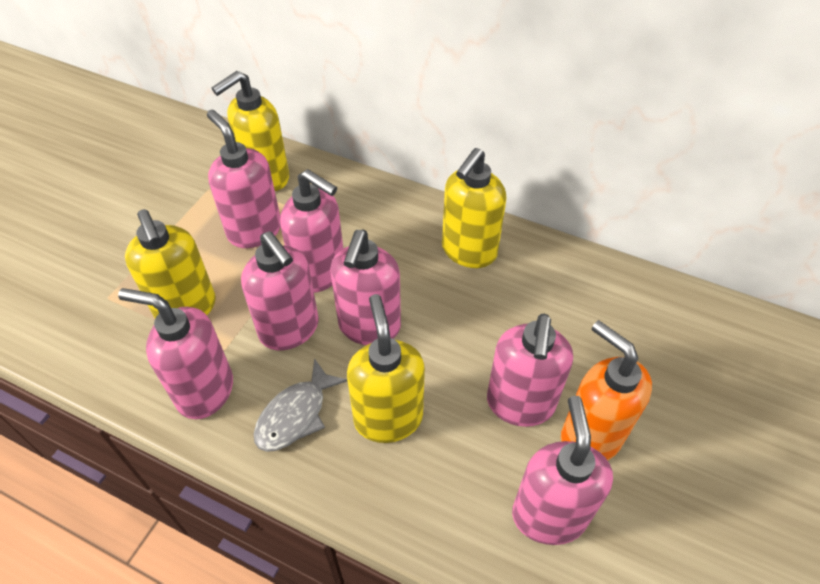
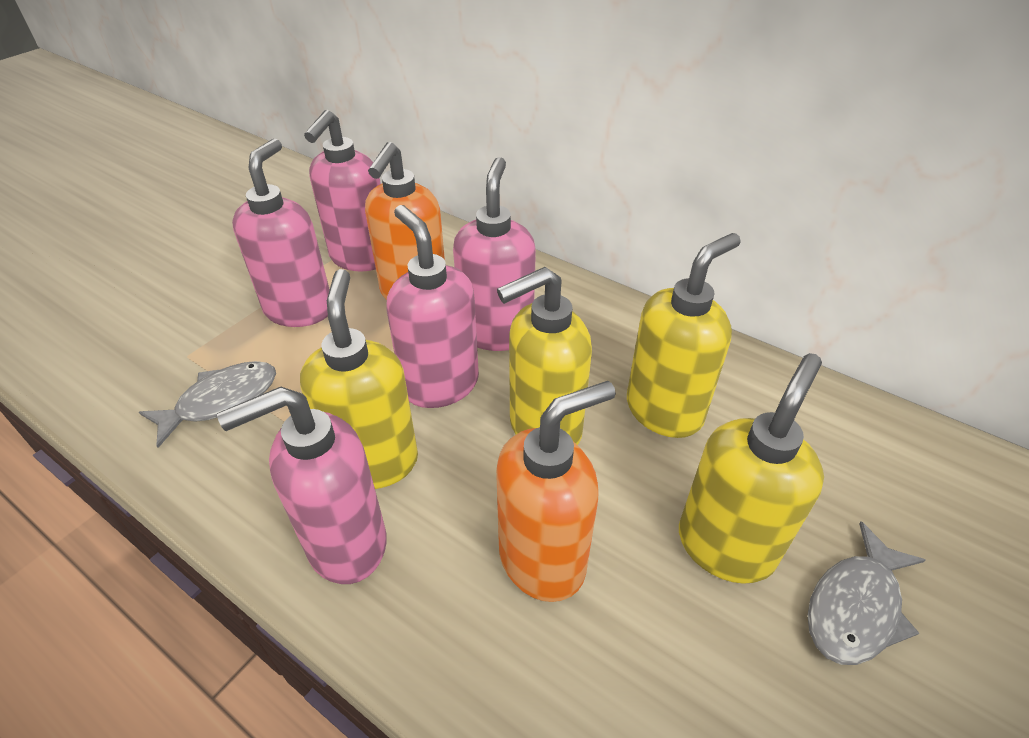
grey fish: 1 -> 2
orange soap dispenser: 1 -> 2
pink soap dispenser: 7 -> 5

